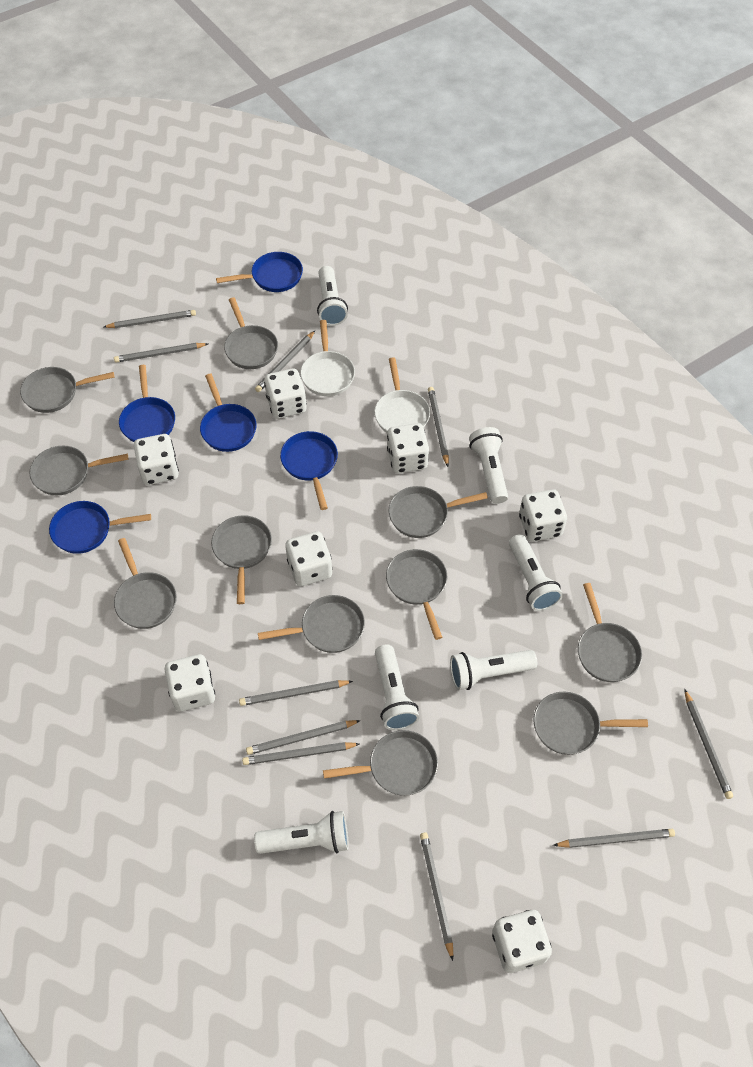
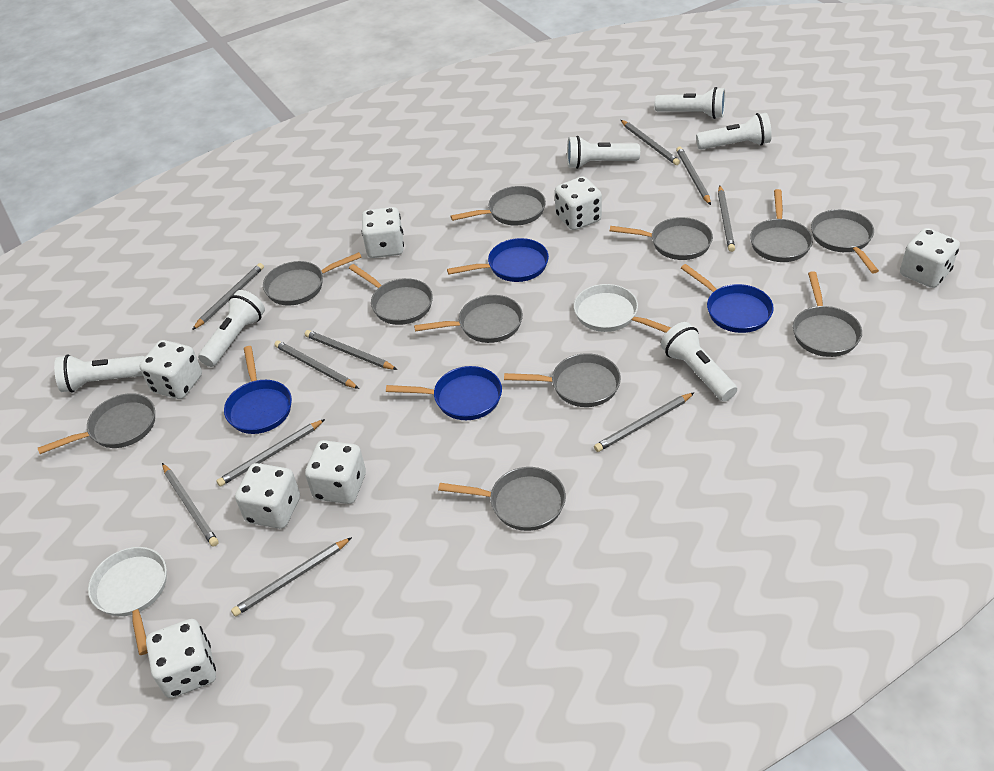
blue pan: 5 -> 4

